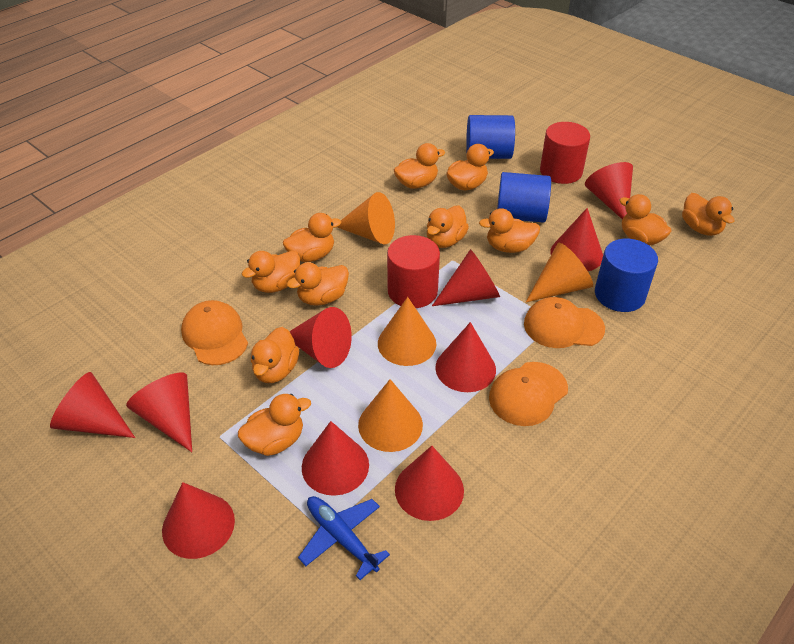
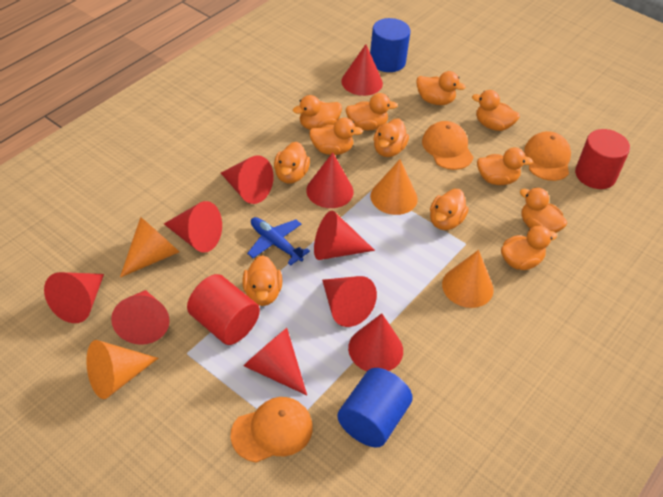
blue cylinder: 3 -> 2
orange duck: 11 -> 12

